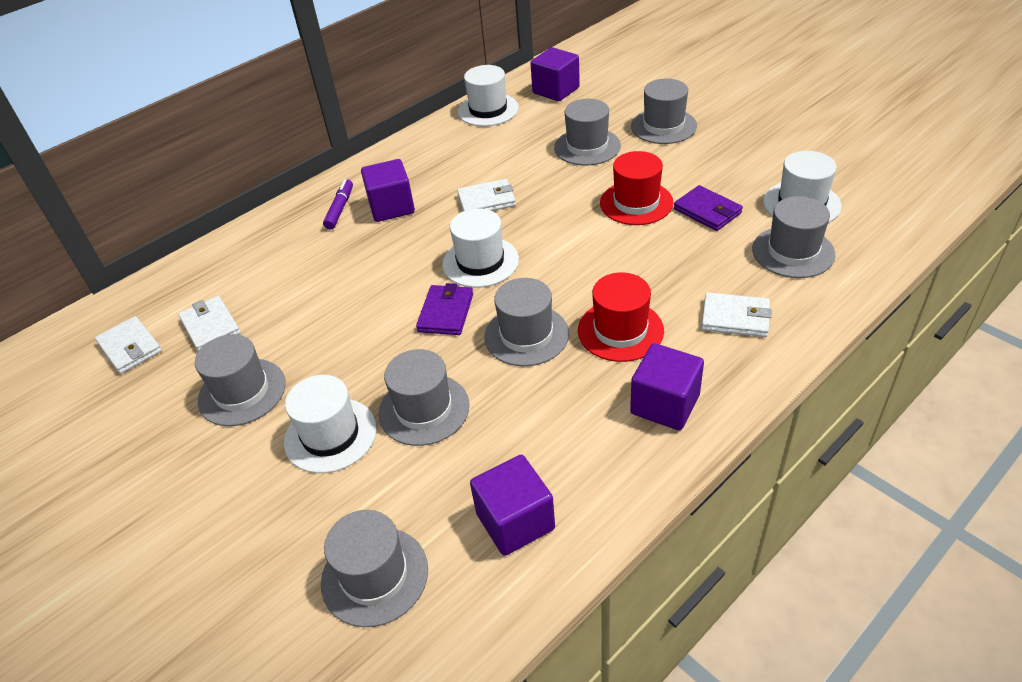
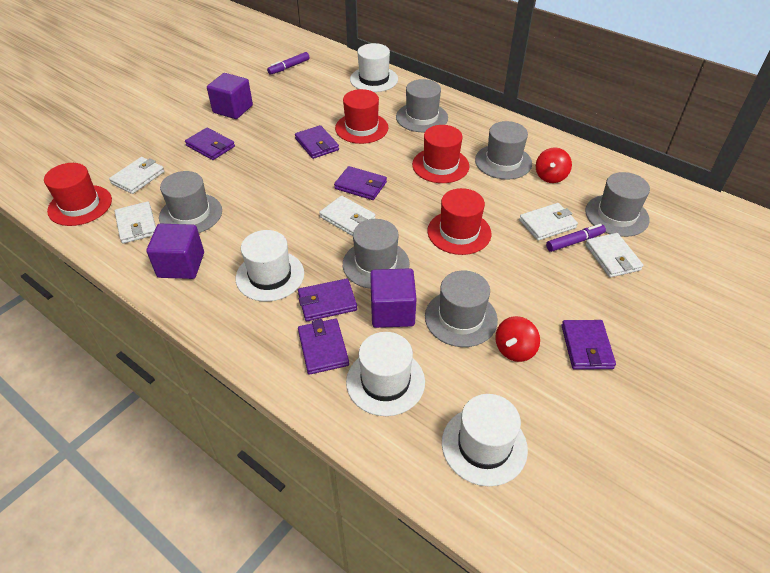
grey hat: 7 -> 6
purple cube: 4 -> 3
purple marker: 1 -> 2
purple wallet: 2 -> 6
red hat: 2 -> 4
red spinning top: 0 -> 2
white wallet: 4 -> 5

